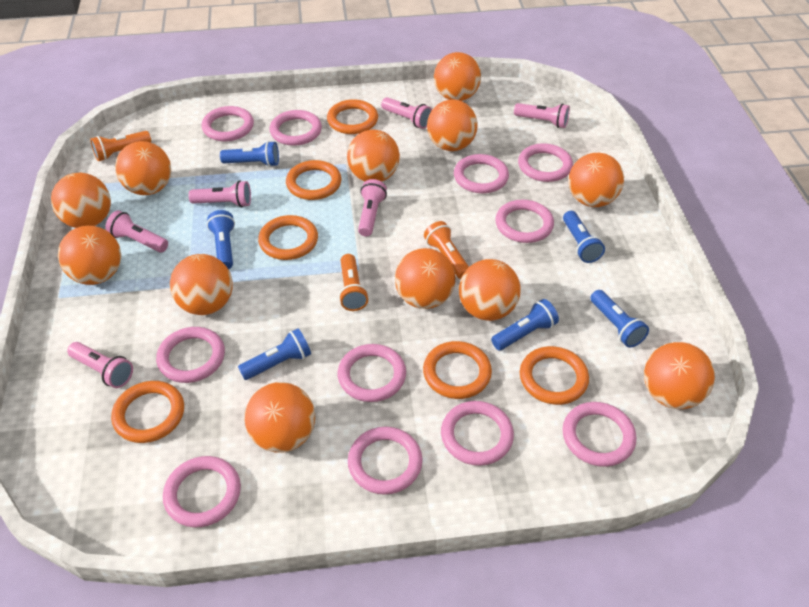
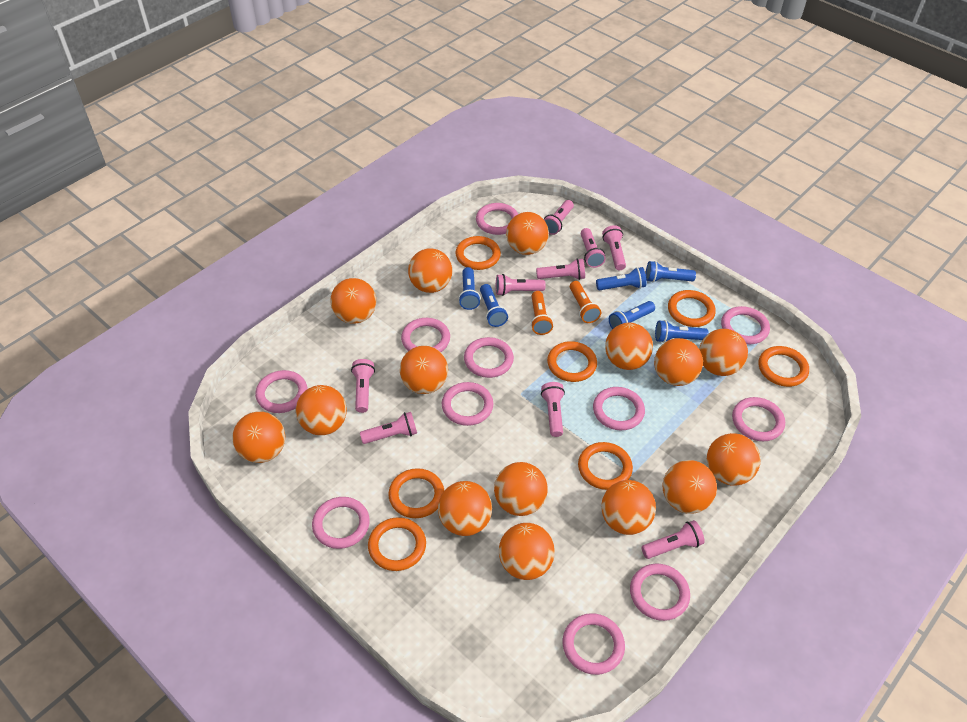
orange ball: 12 -> 15
orange flashlight: 3 -> 2
orange ring: 6 -> 7
pink flashlight: 6 -> 9

